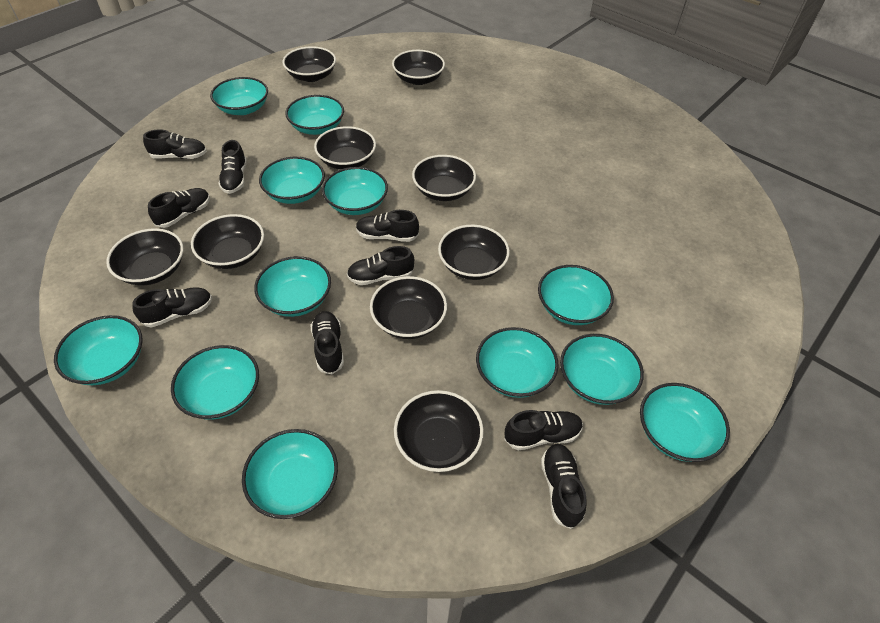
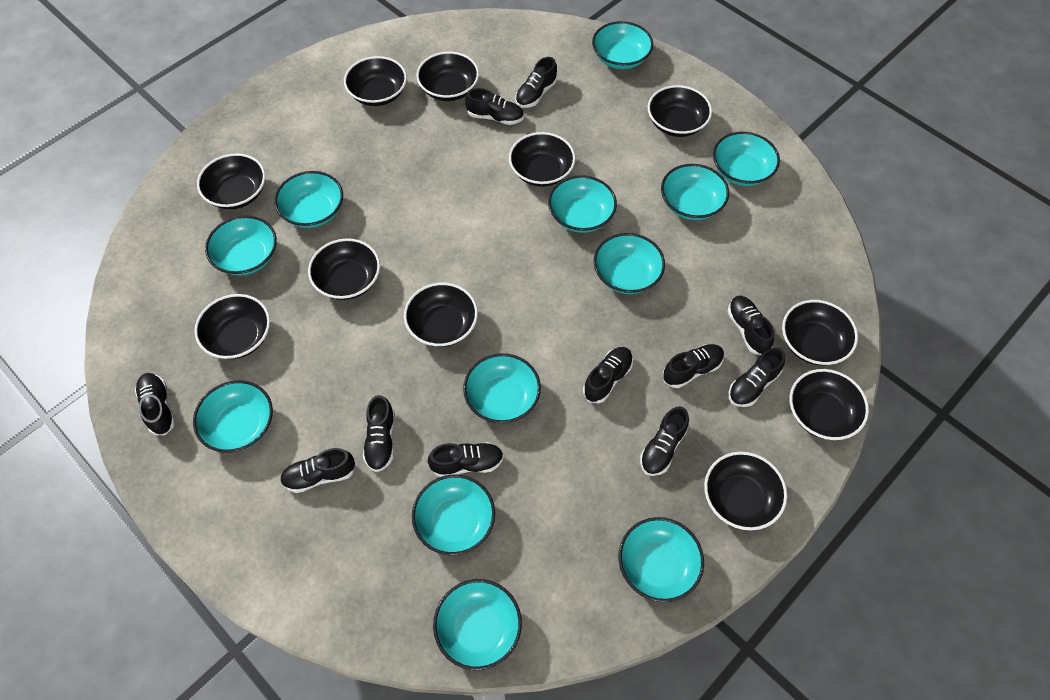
black bowl: 9 -> 11
black shoe: 9 -> 11

